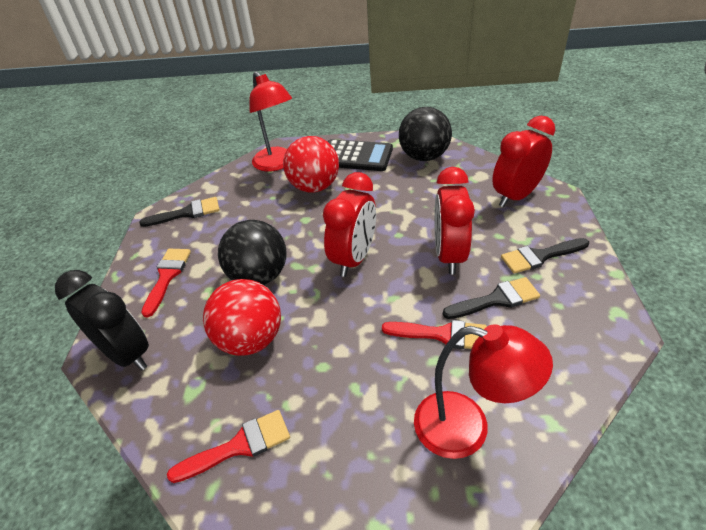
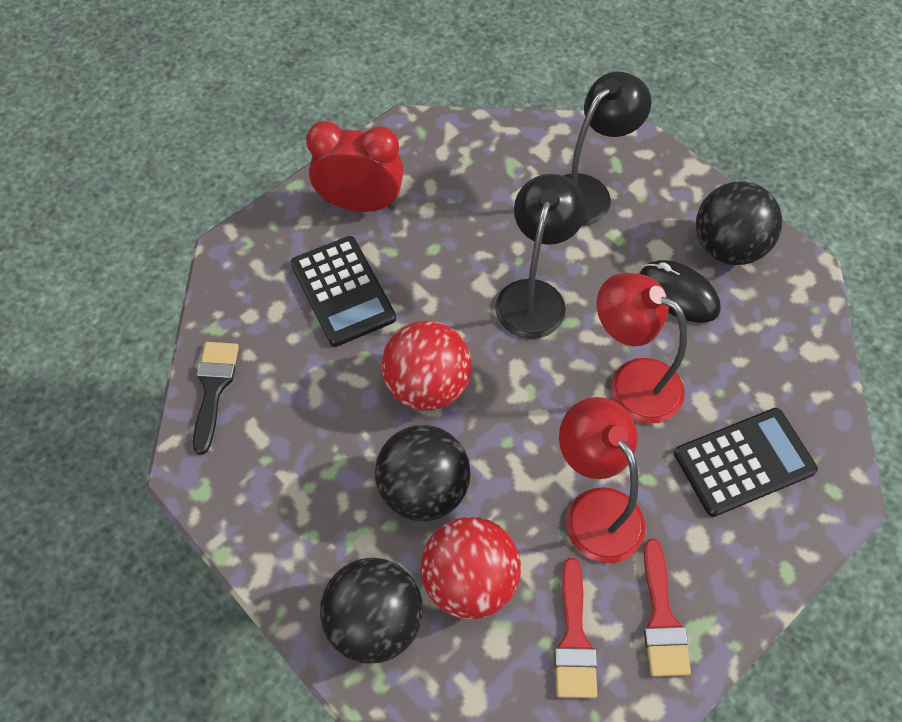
black ball: 2 -> 3
black brush: 3 -> 1
black calculator: 1 -> 2
black clock: 1 -> 0
black lamp: 0 -> 2
black mouse: 0 -> 1
red brush: 3 -> 2
red clock: 3 -> 1

